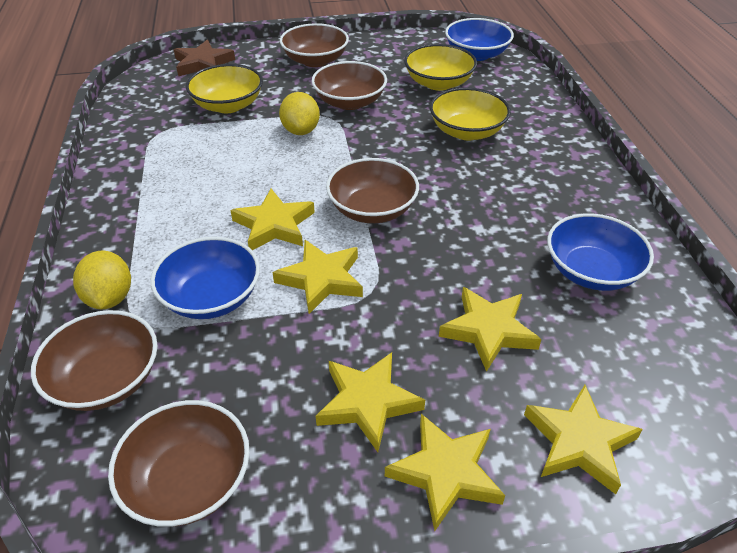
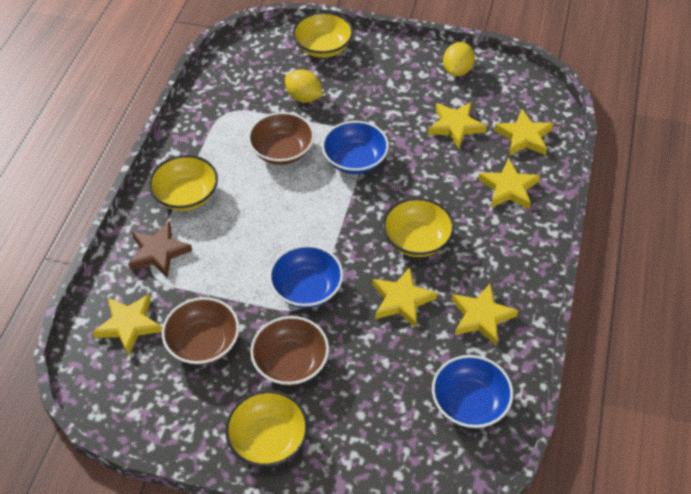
brown bowl: 5 -> 3
yellow bowl: 3 -> 4

